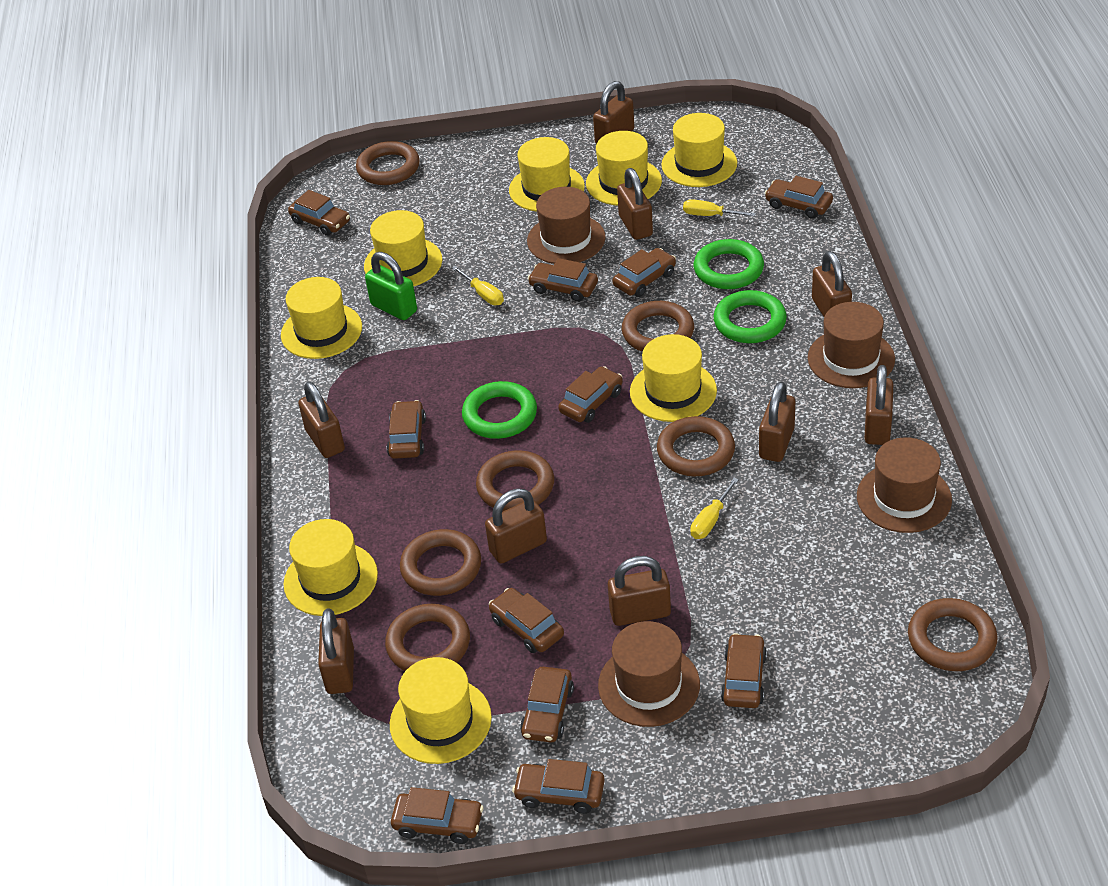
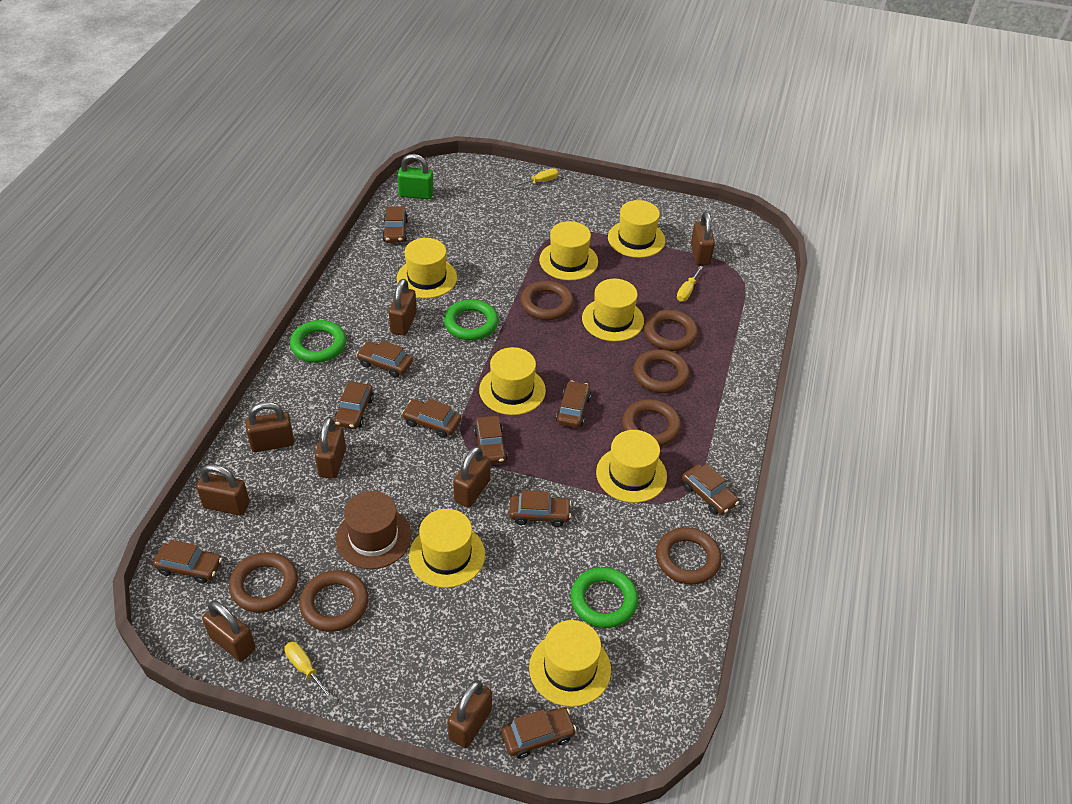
brown car: 11 -> 10
brown hat: 4 -> 1
brown padlock: 9 -> 8

